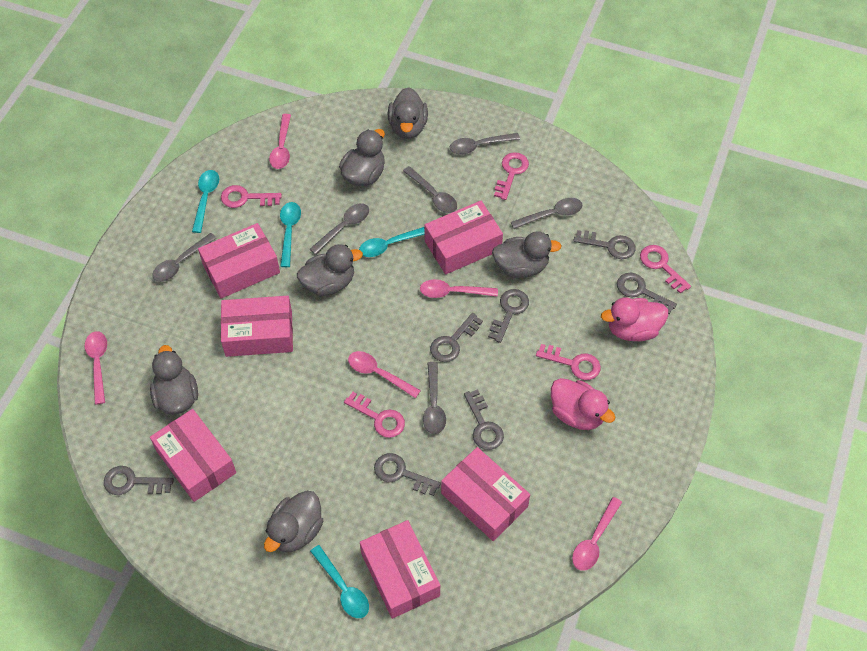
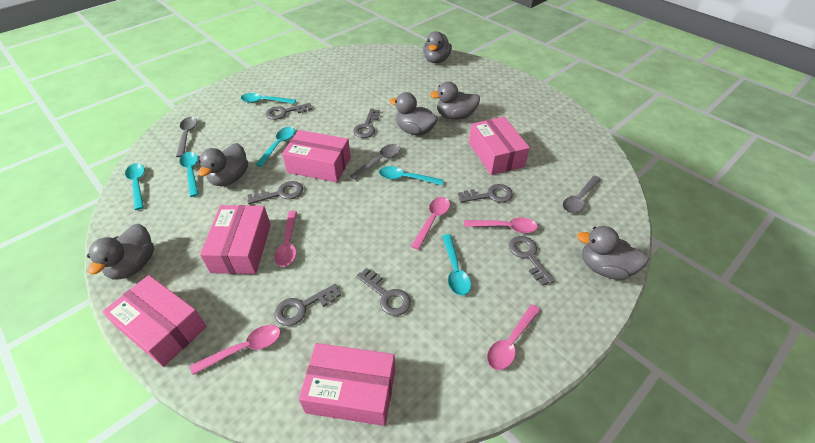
grey spoon: 6 -> 3
pink box: 6 -> 5
pink duck: 2 -> 0
pink key: 5 -> 0
turquoise spoon: 4 -> 6

